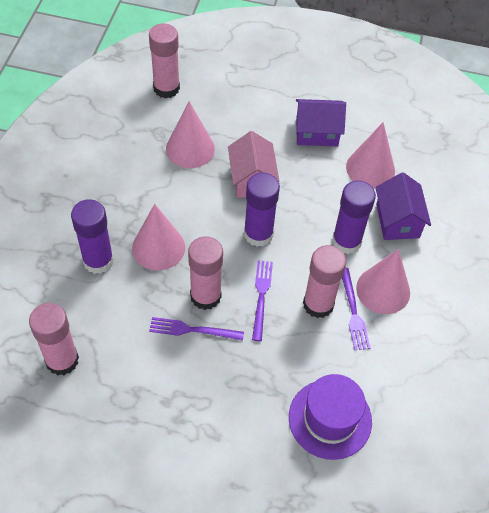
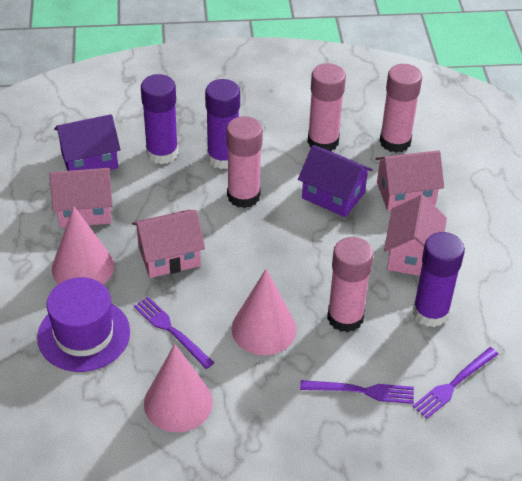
pink cone: 4 -> 3
pink house: 1 -> 4

